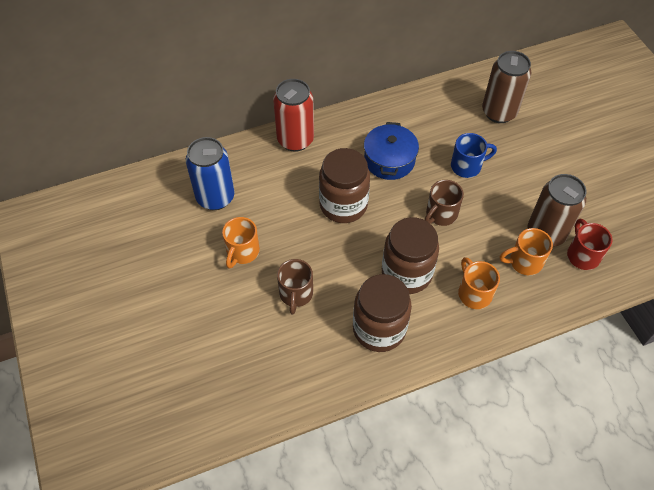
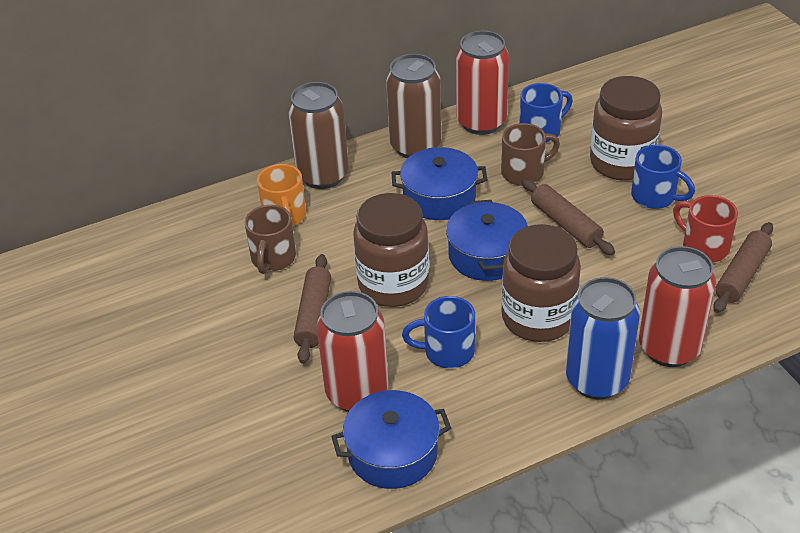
blue mug: 1 -> 3
blue pot: 1 -> 3
brown rolling pin: 0 -> 3
orange mug: 3 -> 1
red can: 1 -> 3

